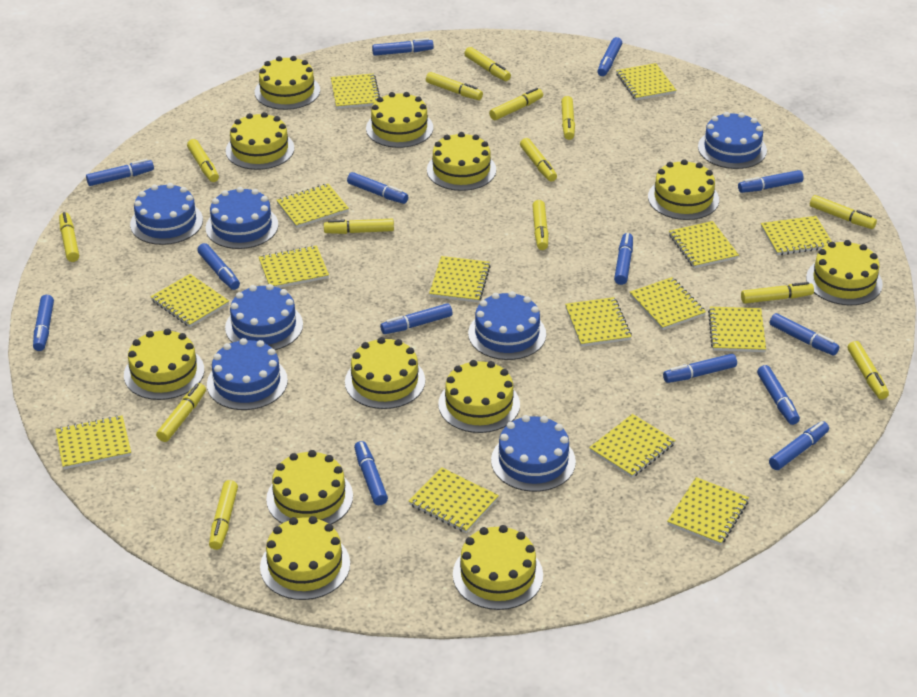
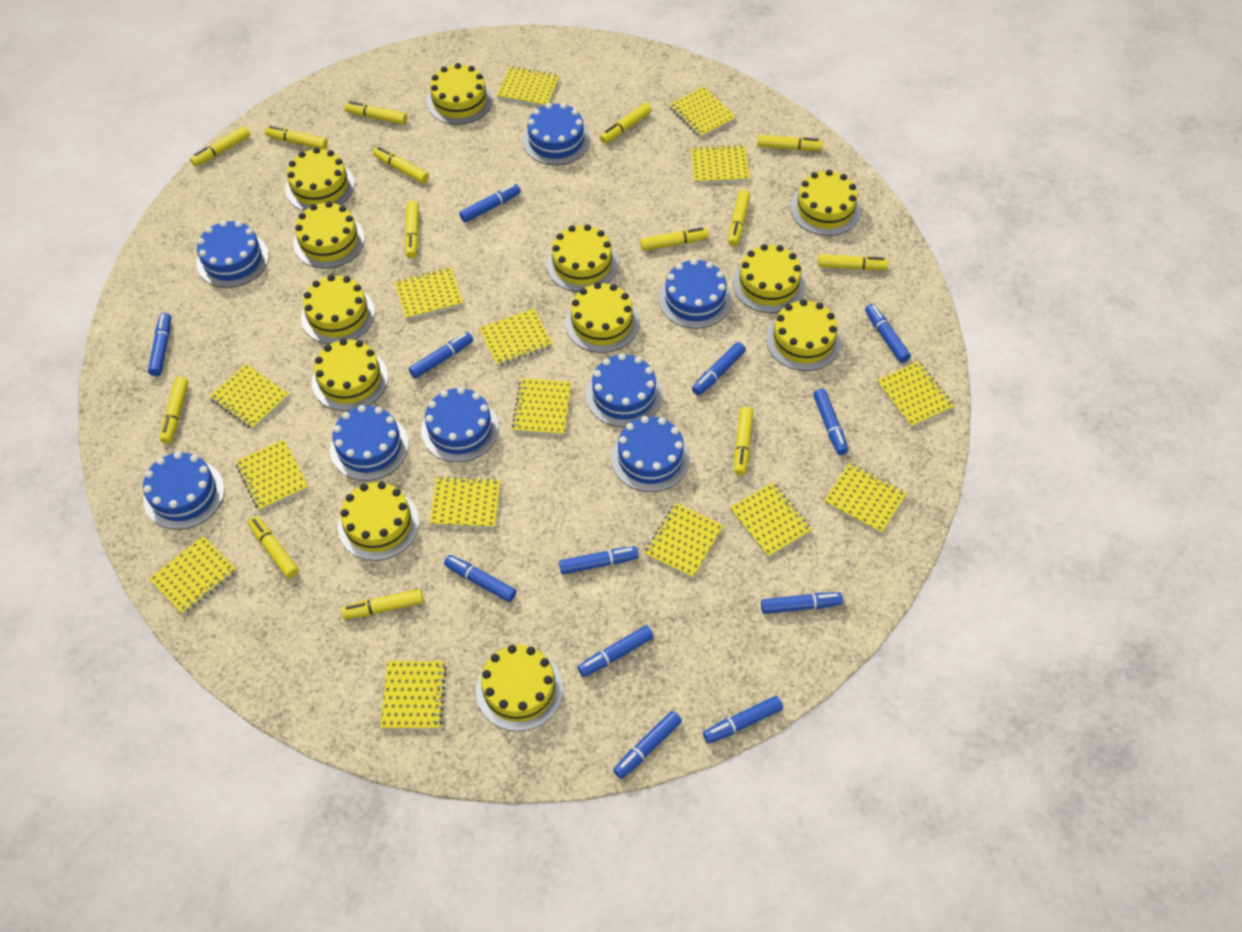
blue cake: 7 -> 8
blue marker: 14 -> 12

